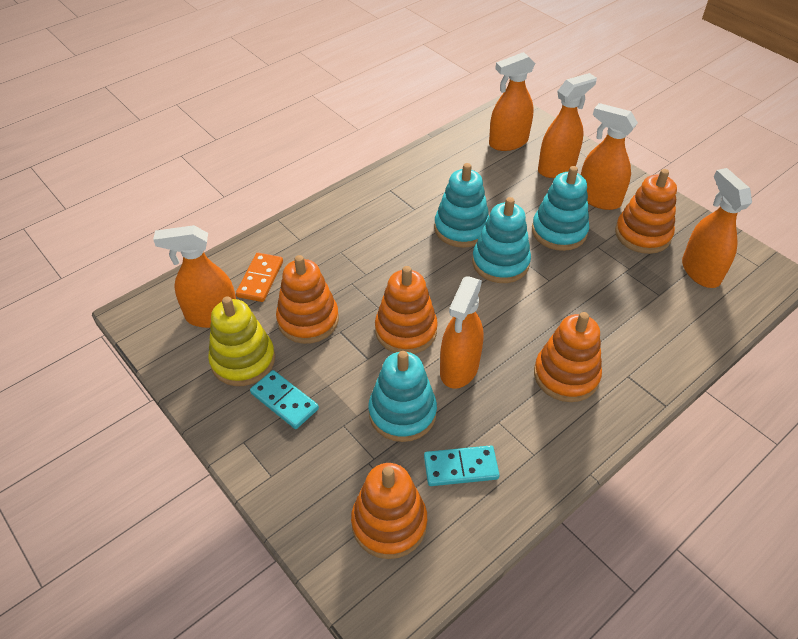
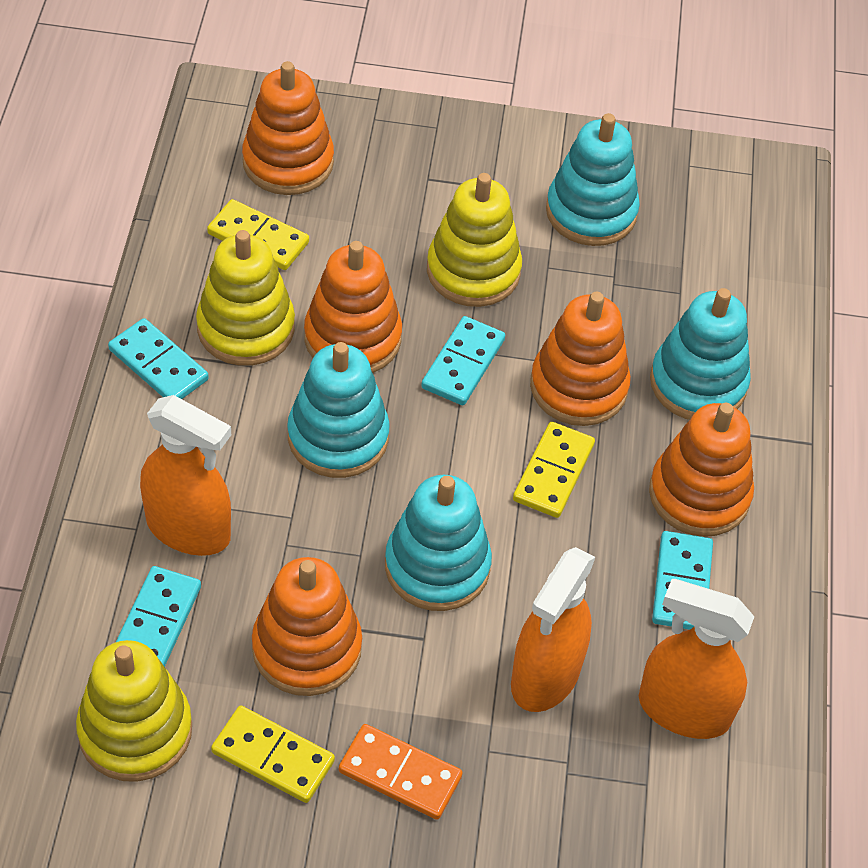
orange spray bottle: 6 -> 3
turquoise domino: 2 -> 4
yellow domino: 0 -> 3
yellow stacking toy: 1 -> 3

